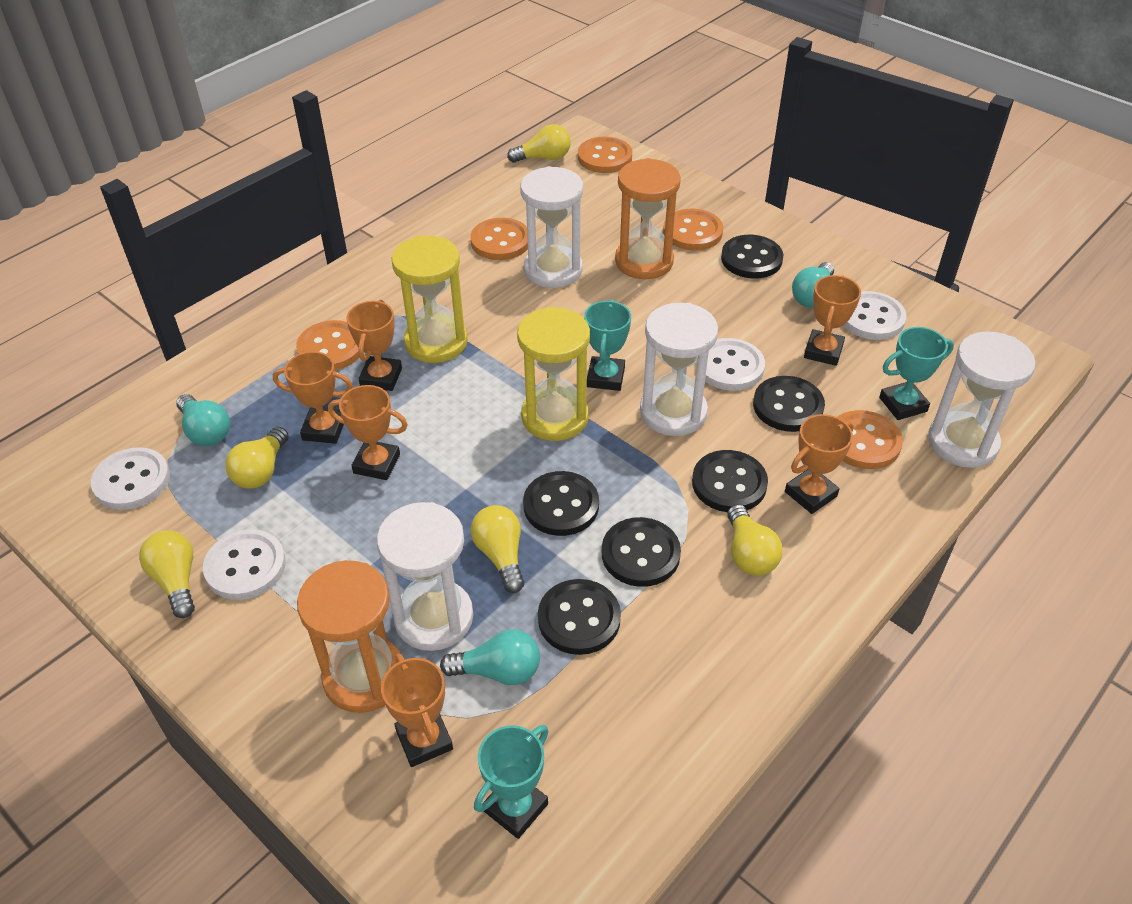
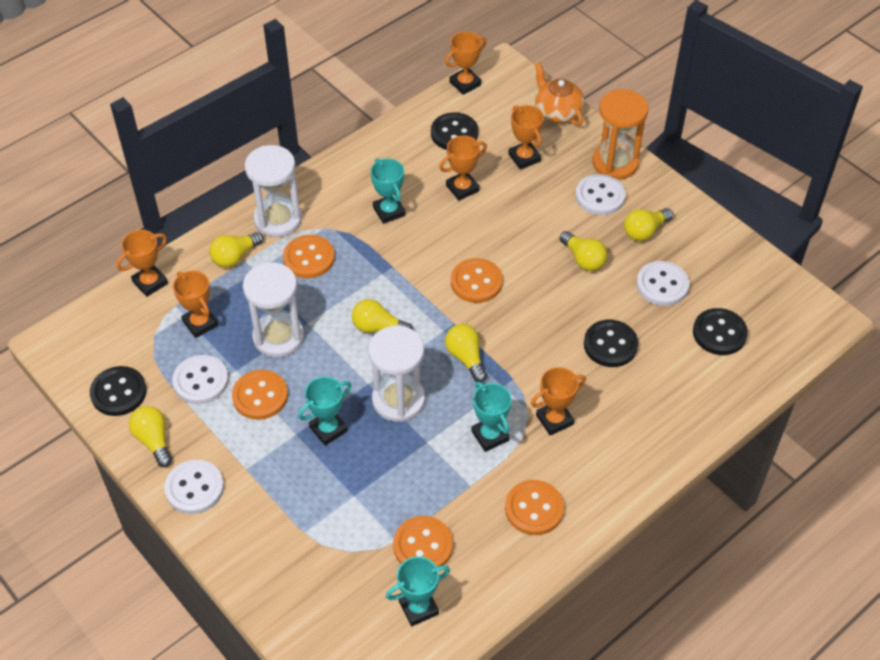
black button: 6 -> 4
orange hourglass: 2 -> 1
orange teapot: 0 -> 1
turquoise light bulb: 3 -> 0
turquoise trophy: 3 -> 4
white hourglass: 4 -> 3
yellow hourglass: 2 -> 0
yellow light bulb: 5 -> 6

